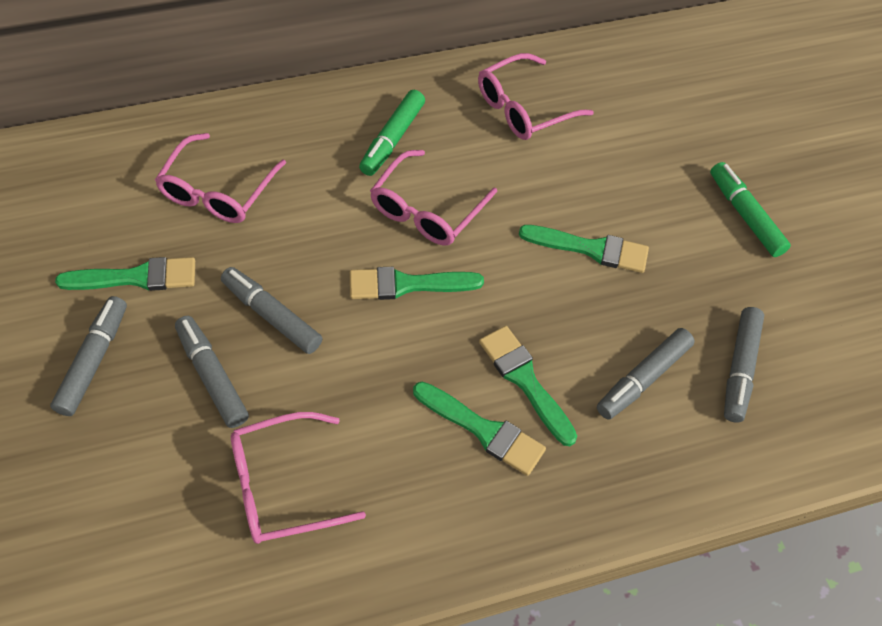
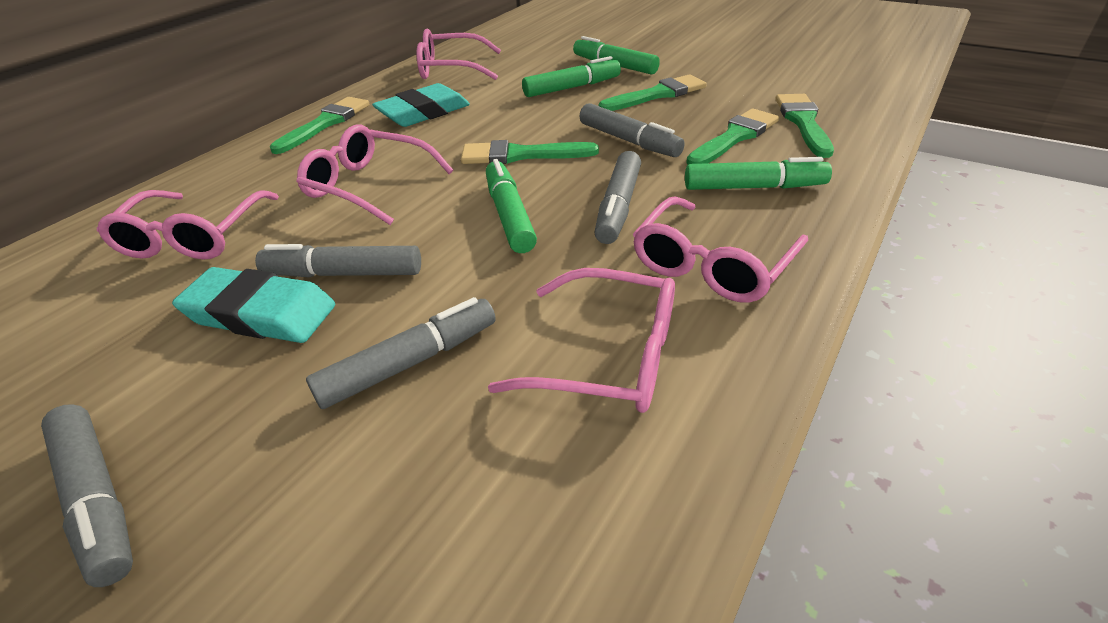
green marker: 2 -> 4
pink glasses: 4 -> 5
turquoise eraser: 0 -> 2

